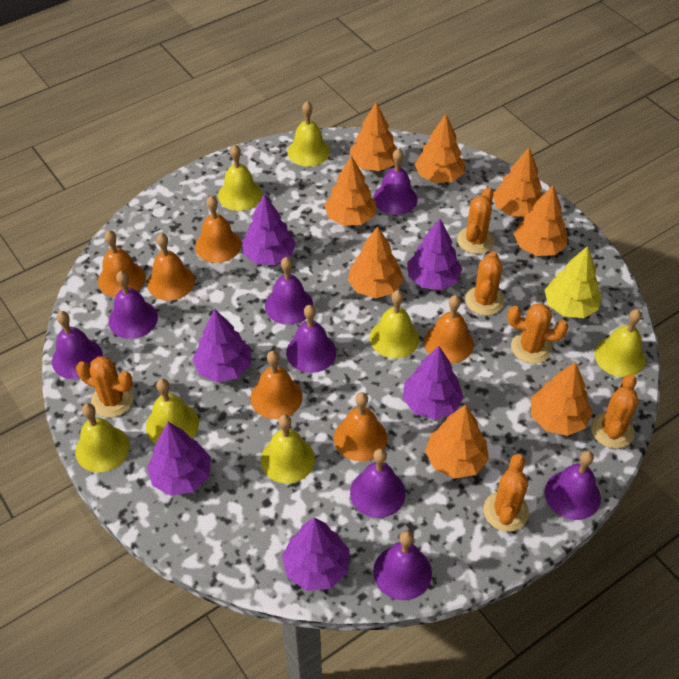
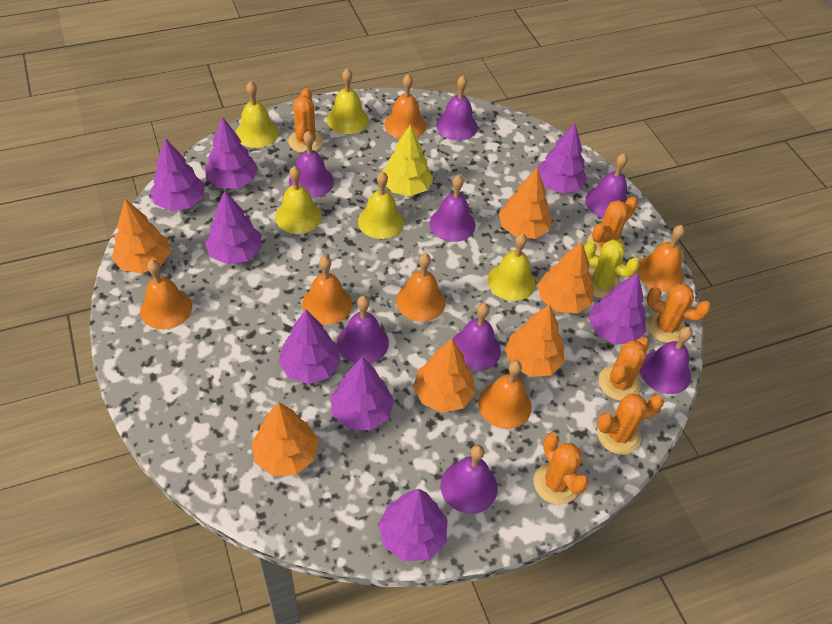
orange tree: 8 -> 6
purple tree: 6 -> 8
yellow bell: 7 -> 5
yellow cactus: 0 -> 1

